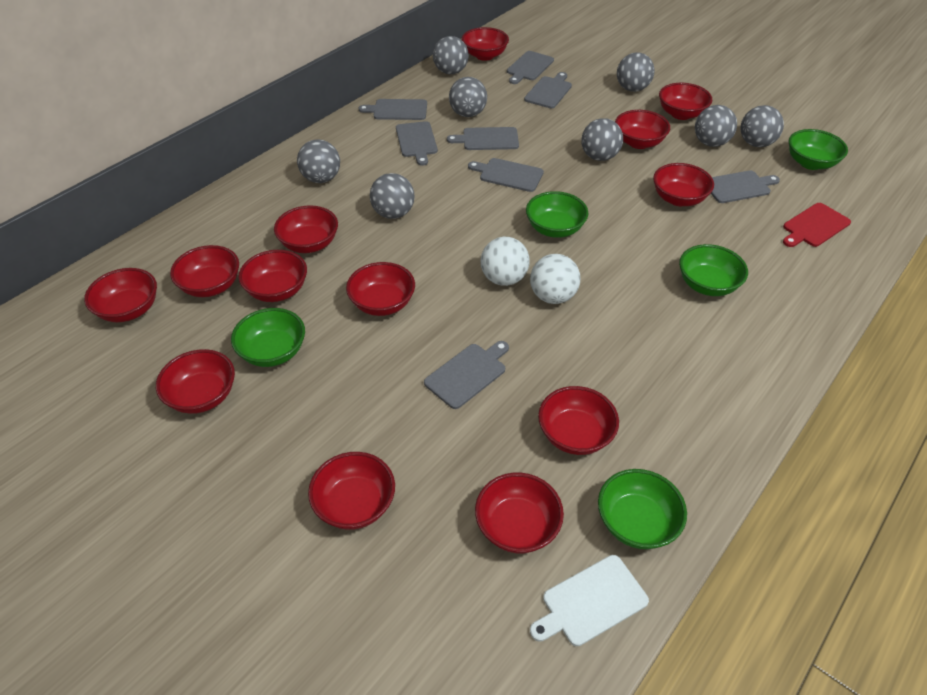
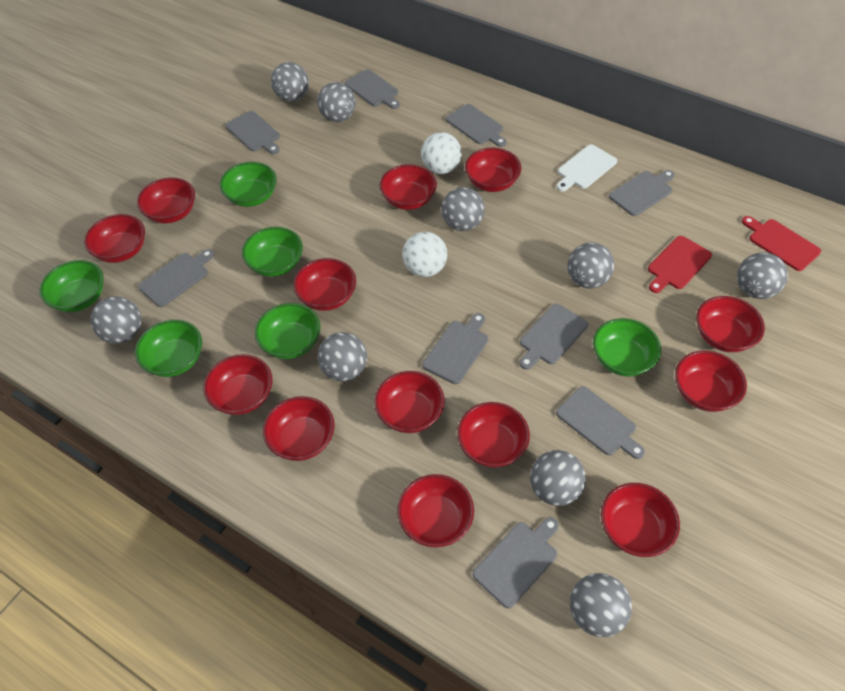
green bowl: 5 -> 6
grey ball: 8 -> 9
grey cutting board: 8 -> 9
red cutting board: 1 -> 2

